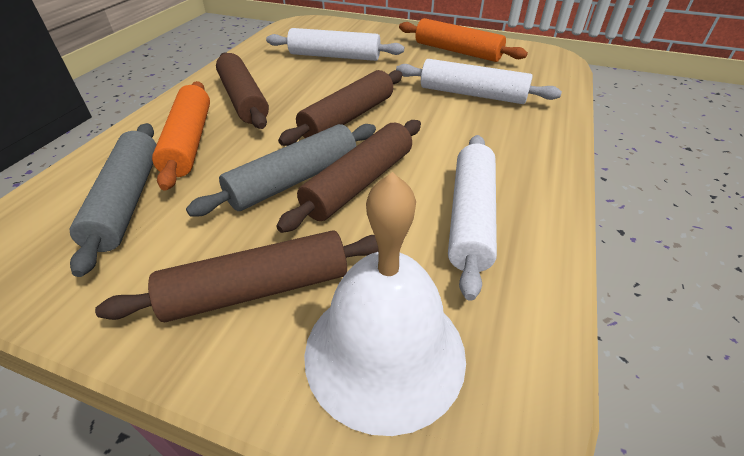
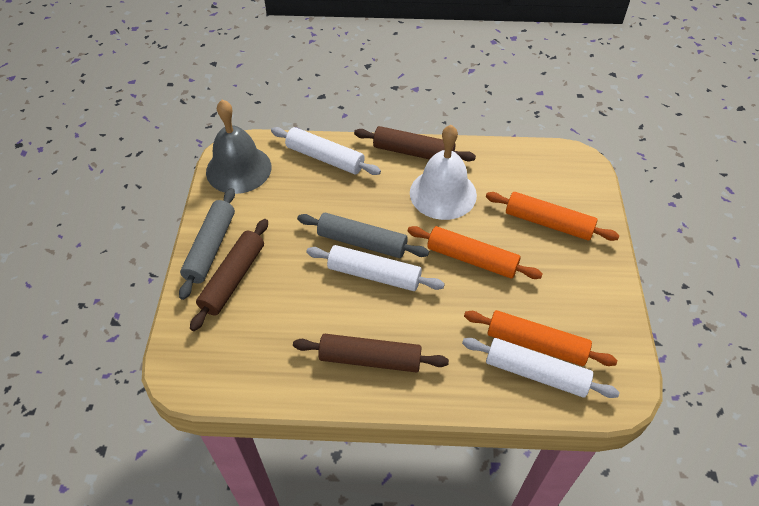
brown rolling pin: 4 -> 3
grey bell: 0 -> 1
orange rolling pin: 2 -> 3

